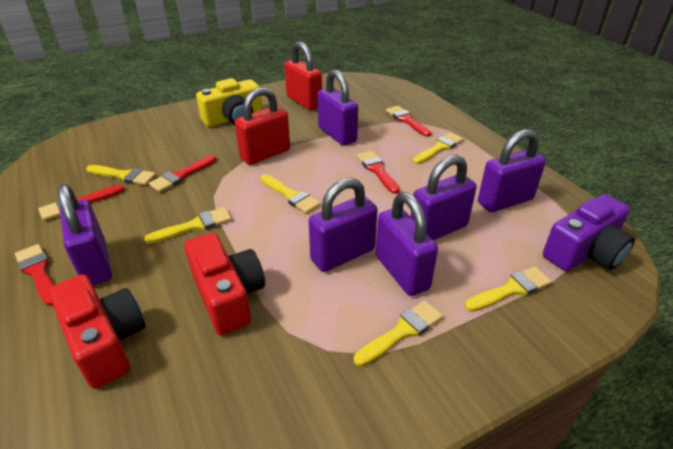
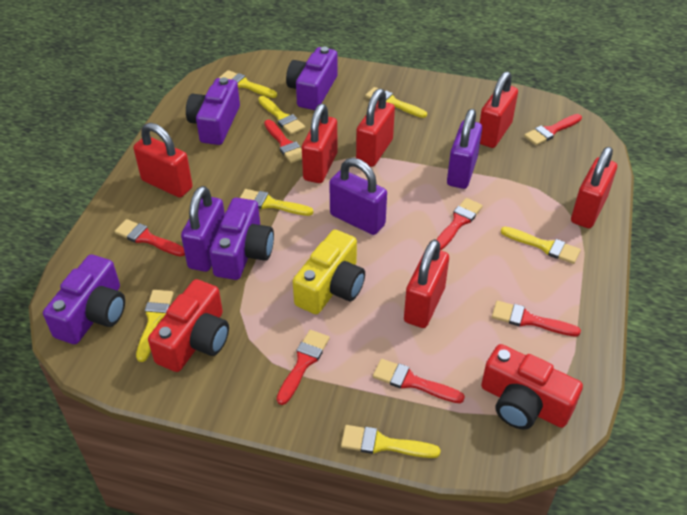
purple camera: 1 -> 4
purple padlock: 6 -> 3
red brush: 5 -> 7
red padlock: 2 -> 6
yellow brush: 6 -> 7

